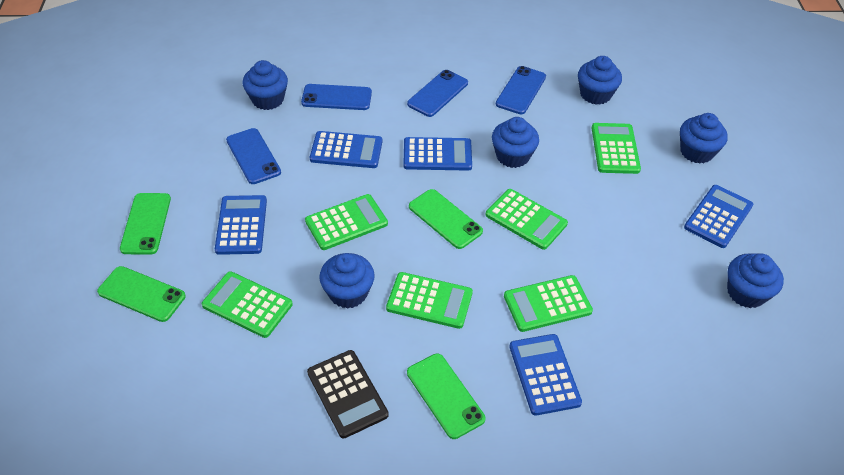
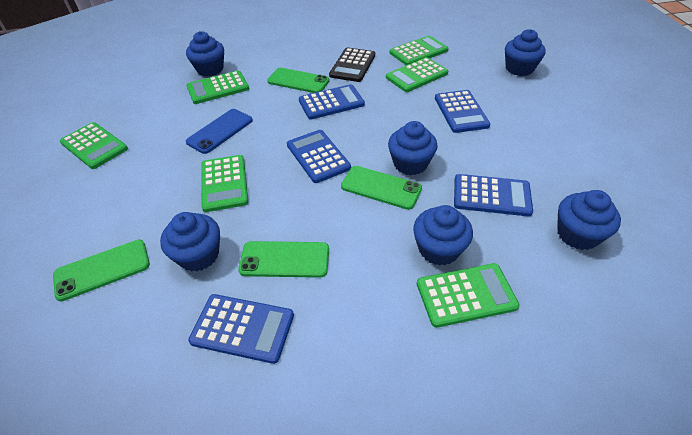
blue phone: 4 -> 1

